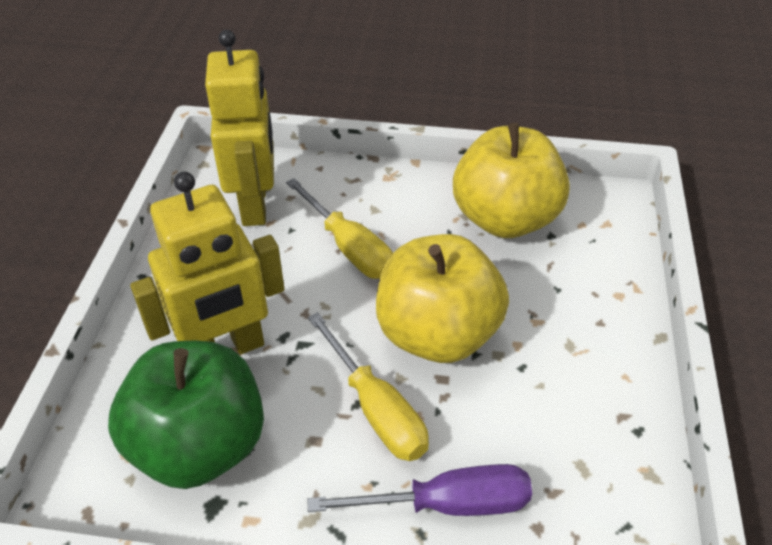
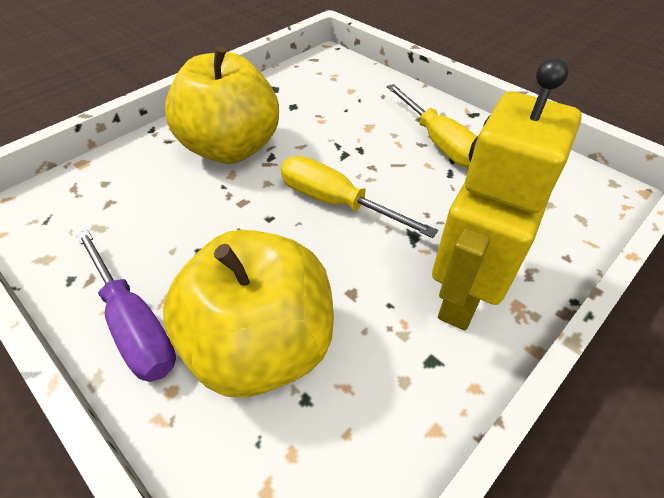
green apple: 1 -> 0
yellow robot: 2 -> 1

